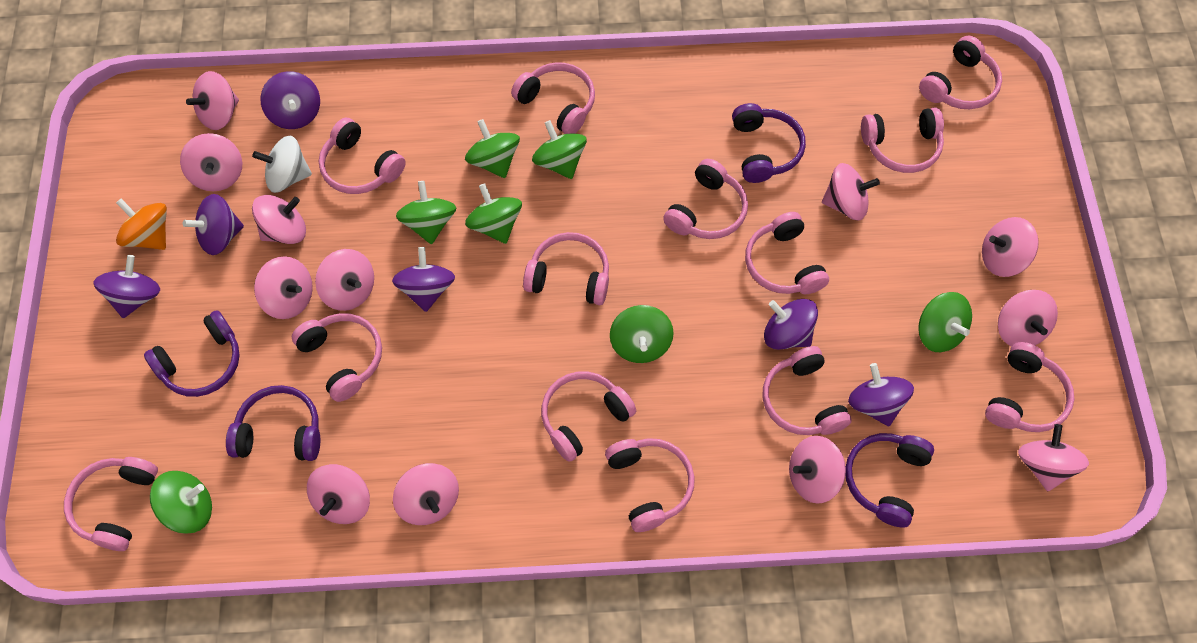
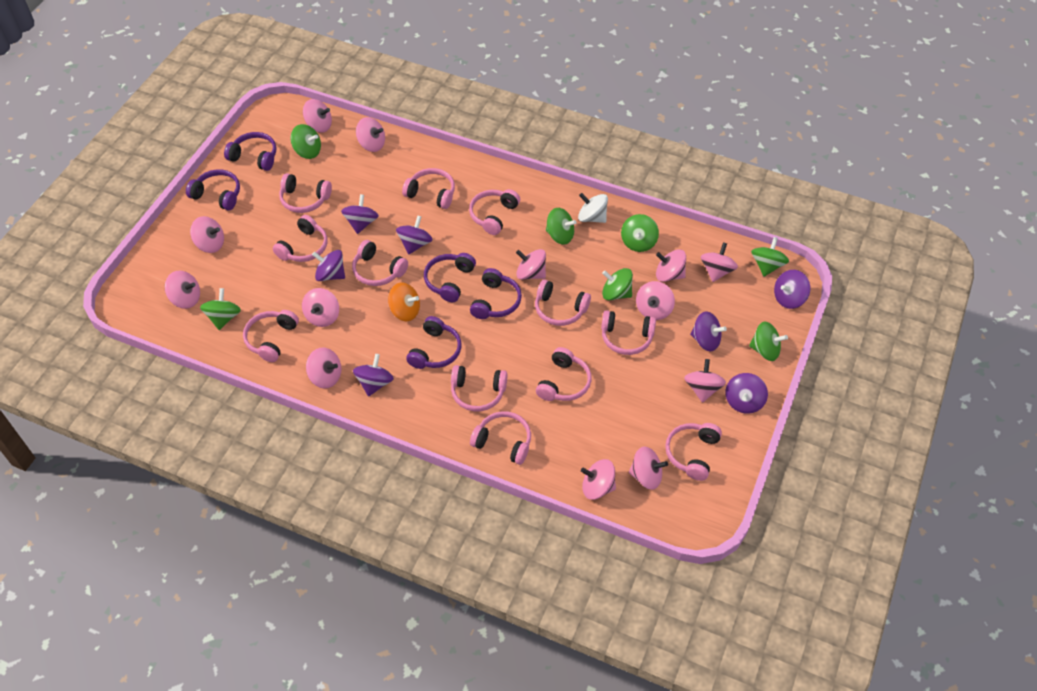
pink headphones: 13 -> 12
pink spinning top: 12 -> 13
purple headphones: 4 -> 5
purple spinning top: 6 -> 7

